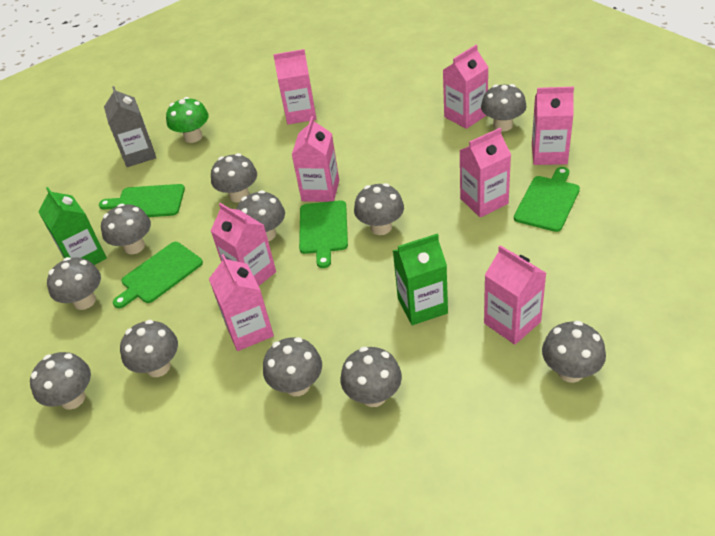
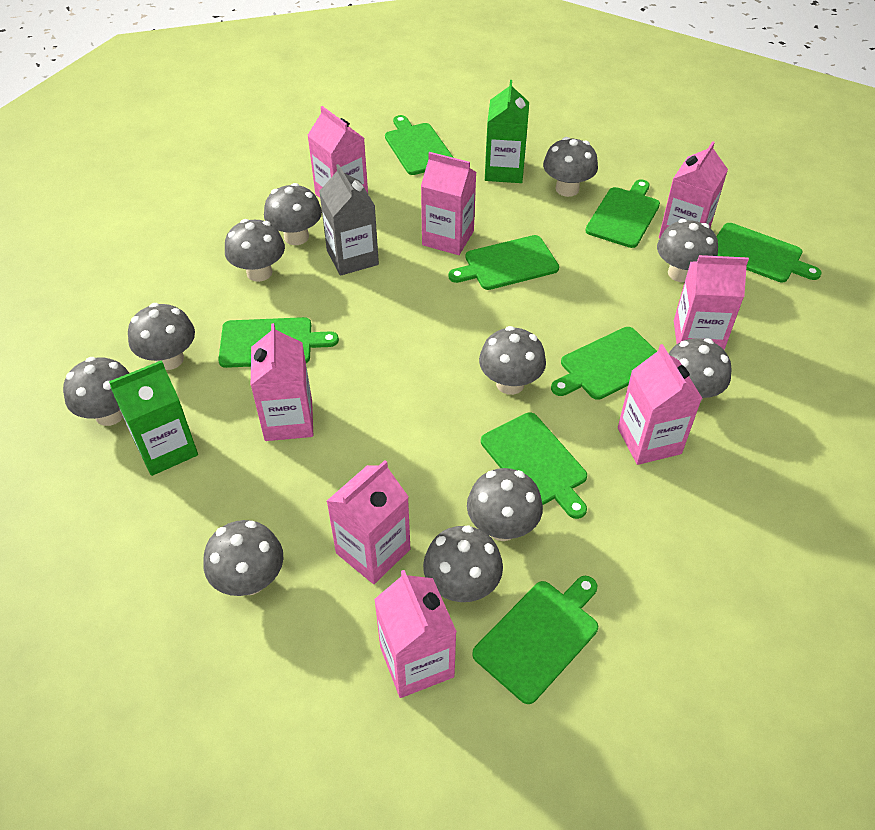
green cutting board: 4 -> 8
green mushroom: 1 -> 0

